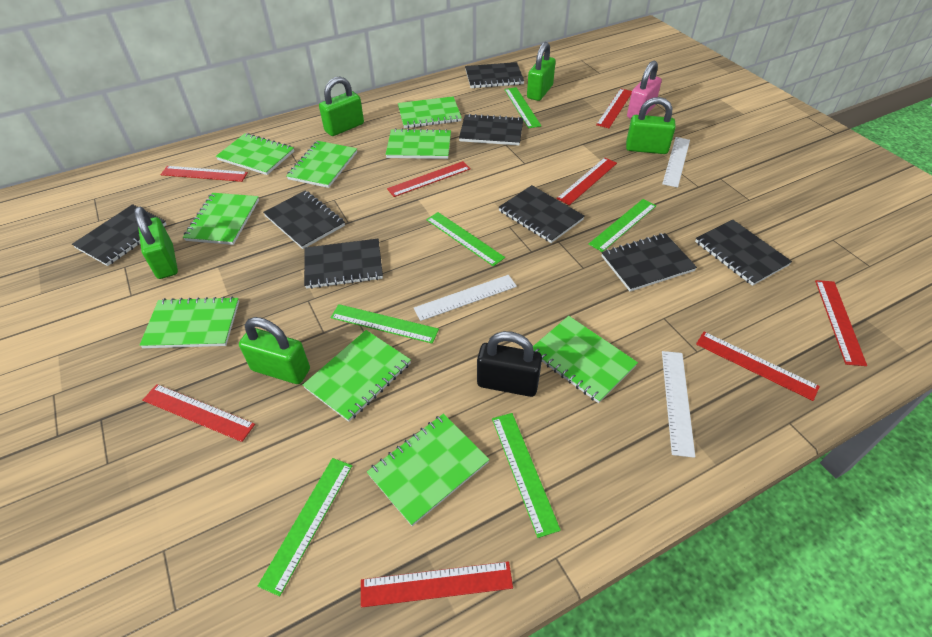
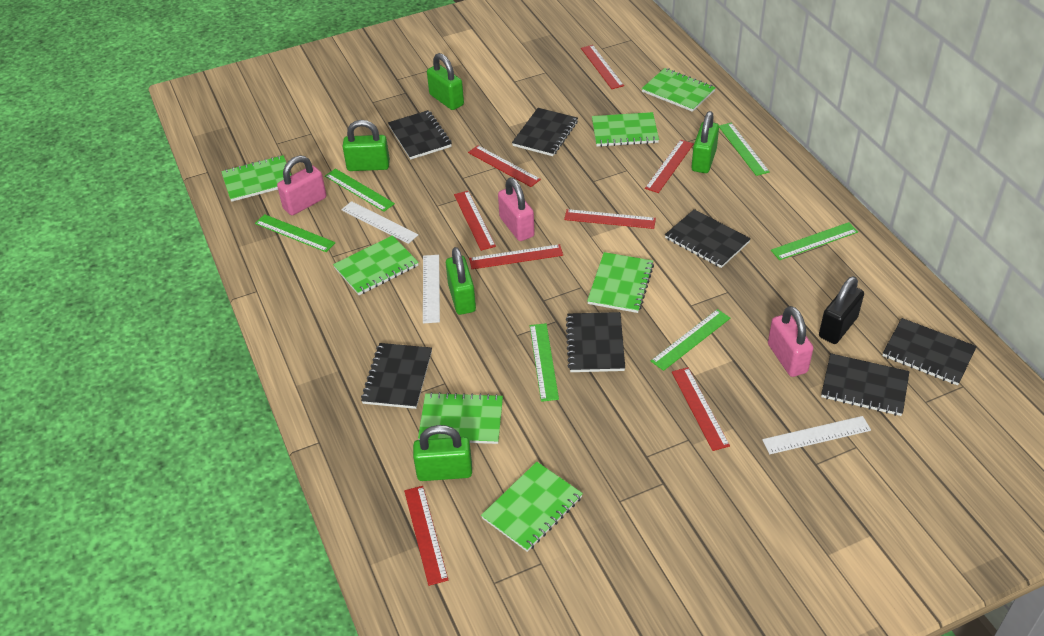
black notebook: 8 -> 7
green notebook: 9 -> 7
pink padlock: 1 -> 3

